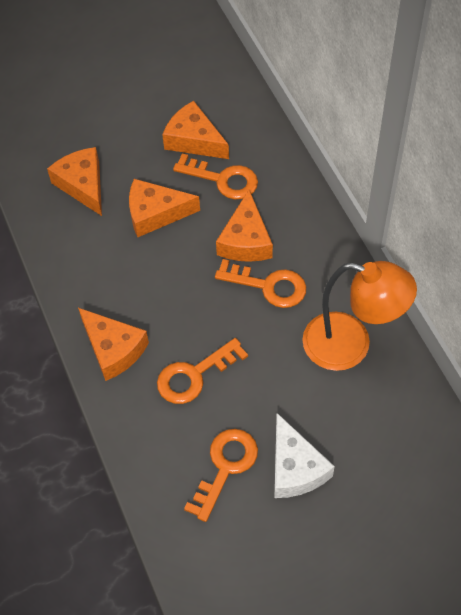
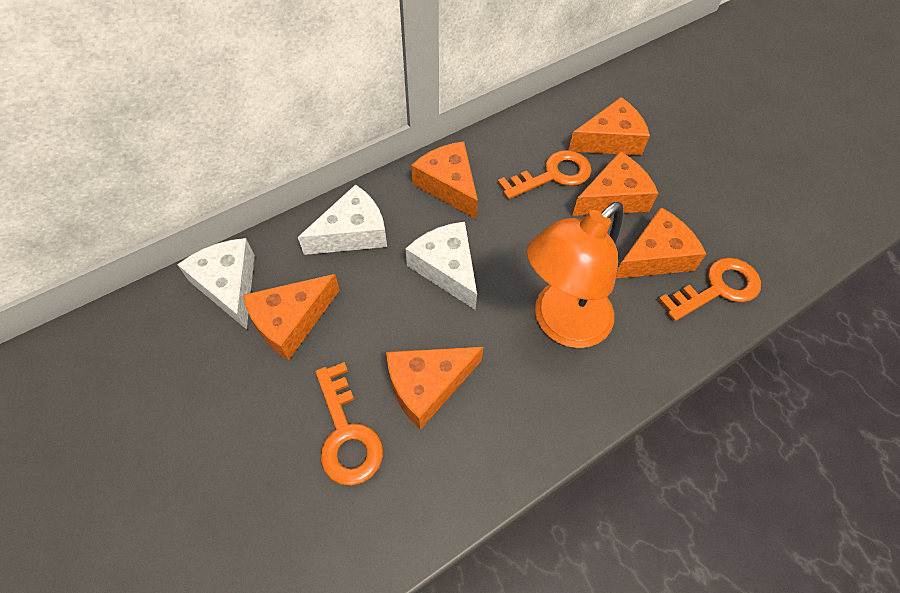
orange cheese: 5 -> 6
orange key: 4 -> 3
white cheese: 1 -> 3

